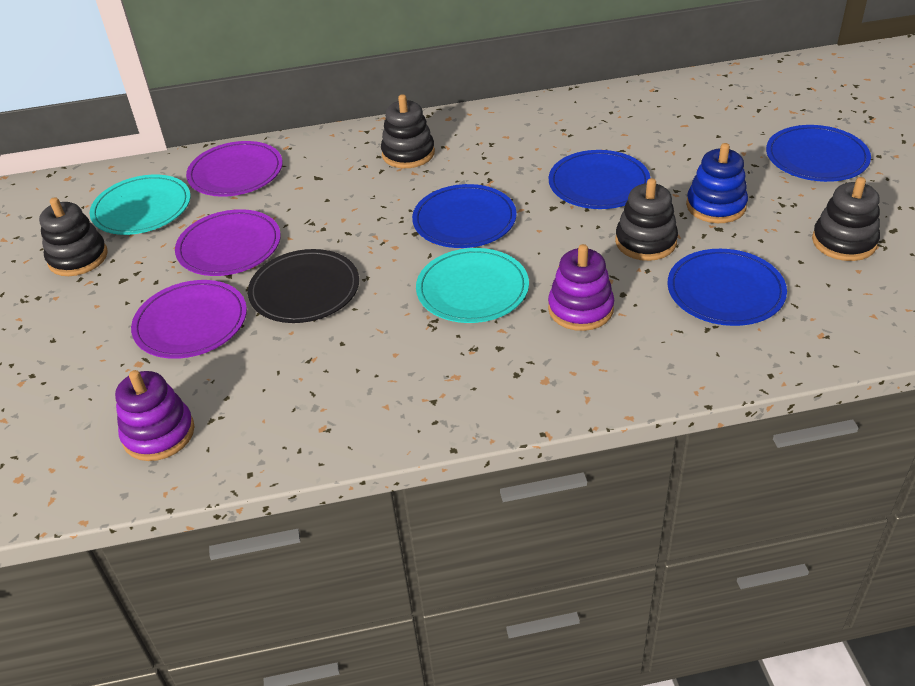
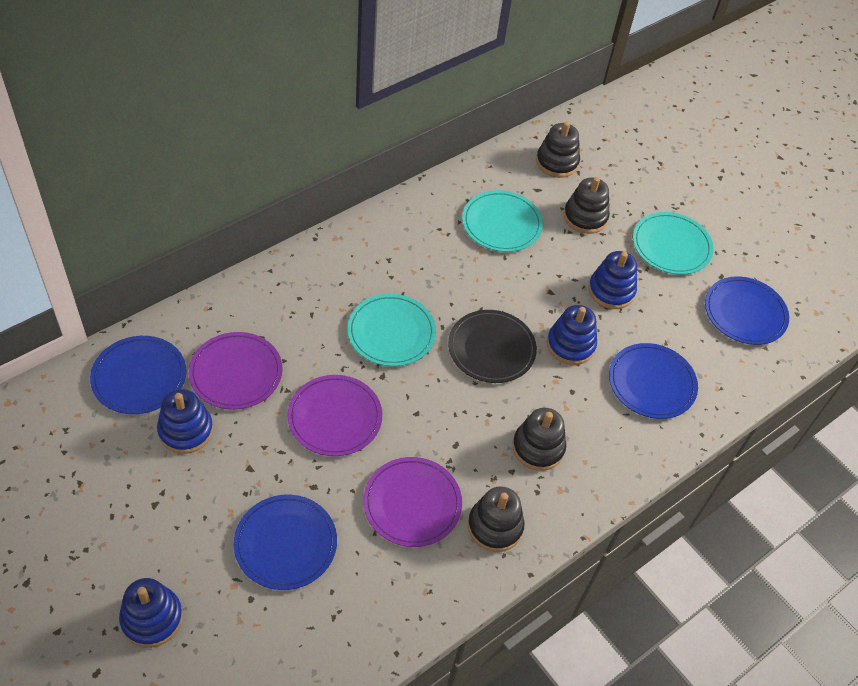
blue stacking toy: 1 -> 4
purple stacking toy: 2 -> 0
turquoise plate: 2 -> 3

